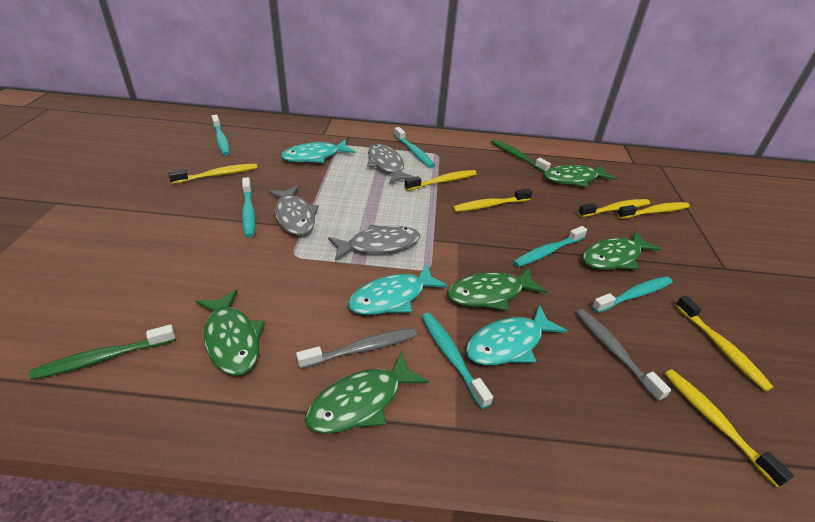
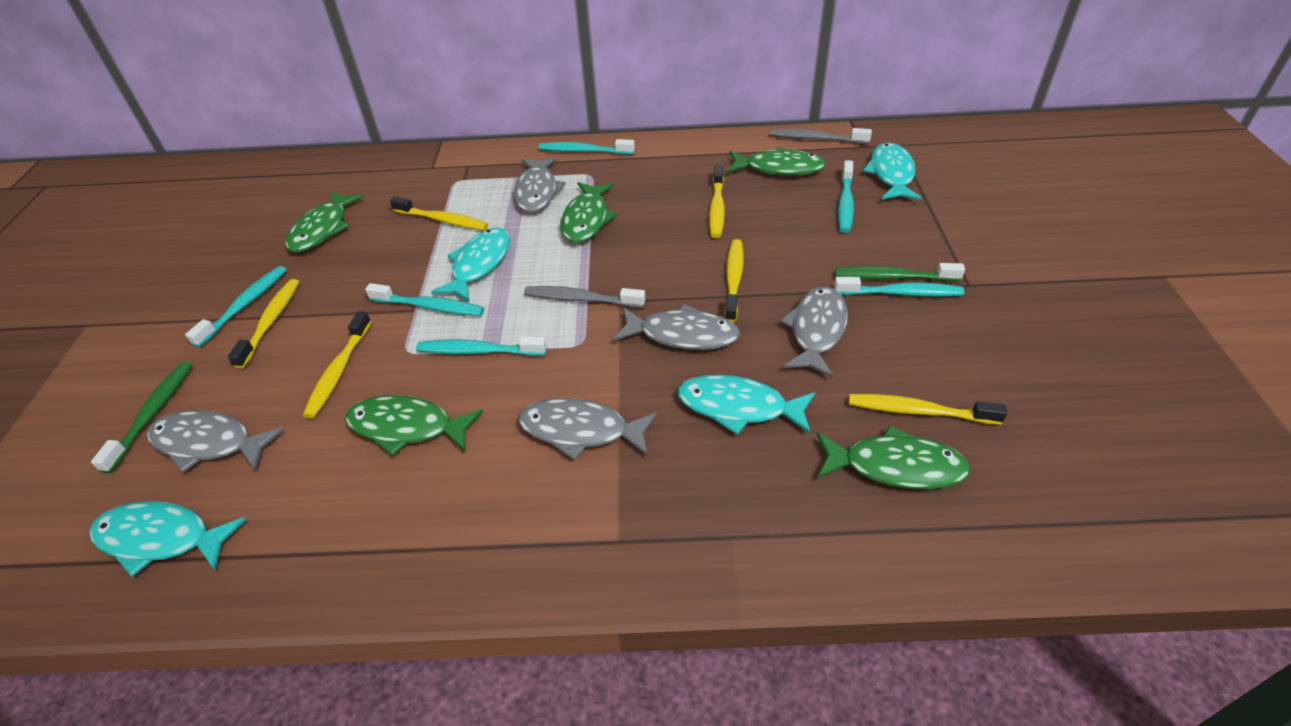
grey fish: 3 -> 5
turquoise fish: 3 -> 4
yellow toothbrush: 7 -> 6

